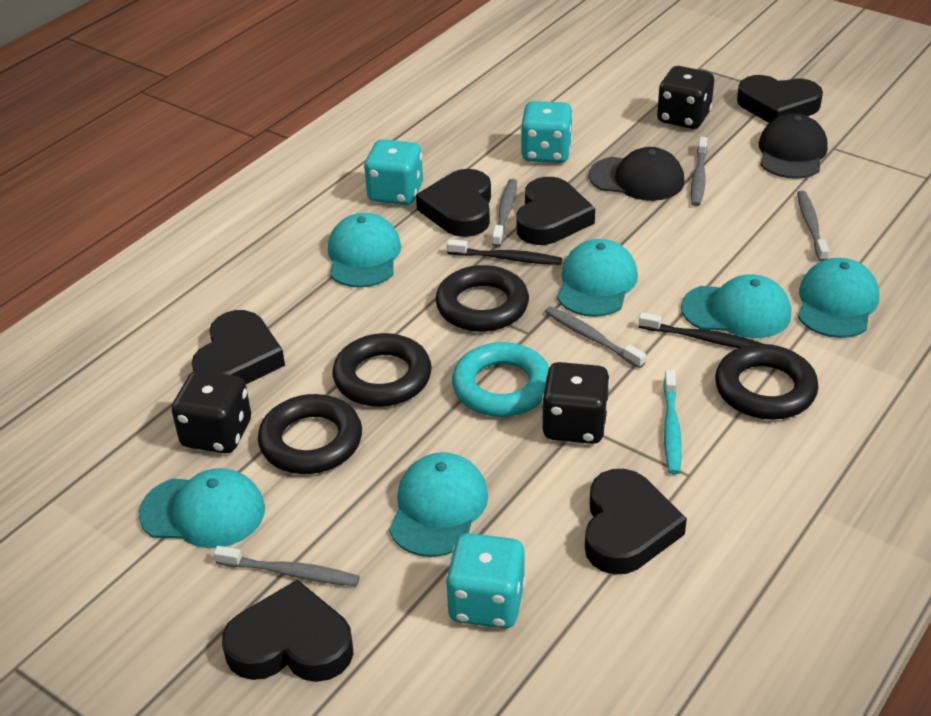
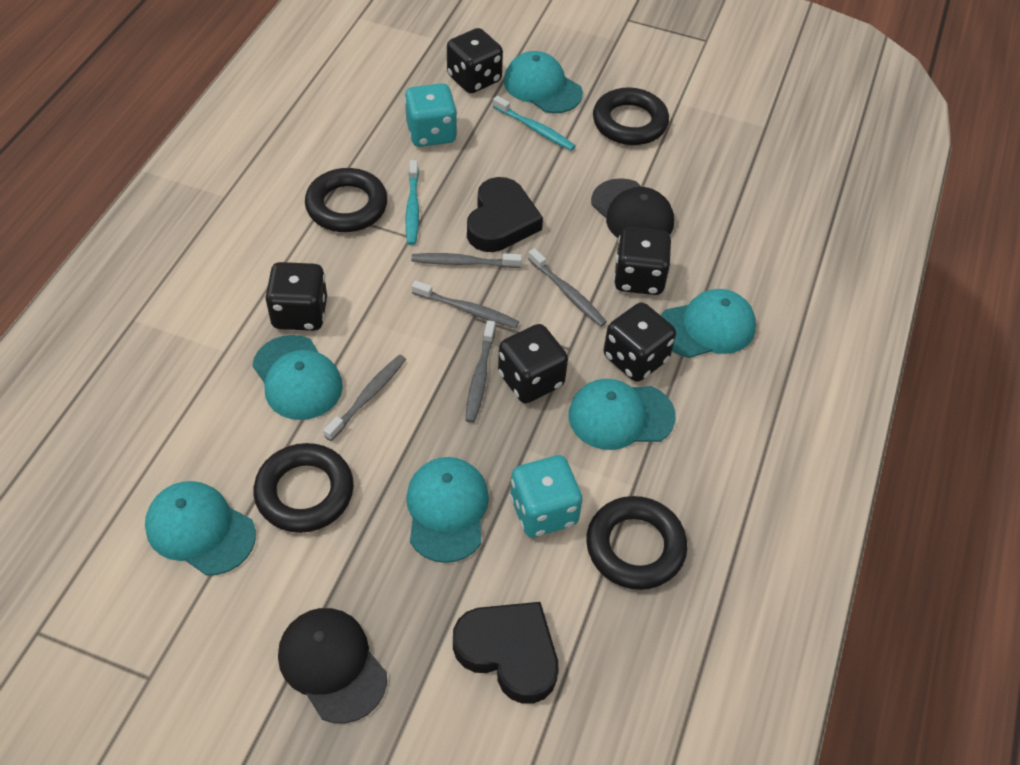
black dice: 3 -> 5
black heart: 6 -> 2
black toothbrush: 2 -> 0
turquoise dice: 3 -> 2
turquoise ring: 1 -> 0
turquoise toothbrush: 1 -> 2

